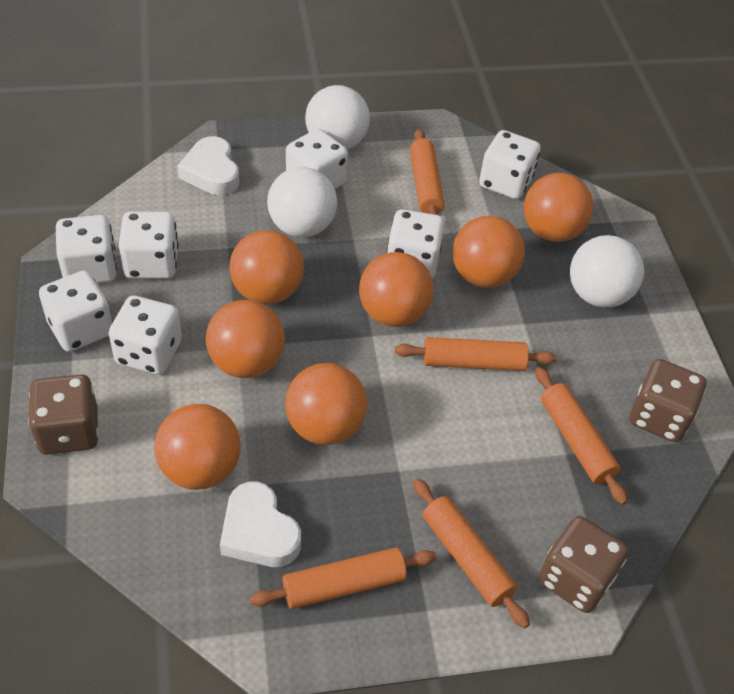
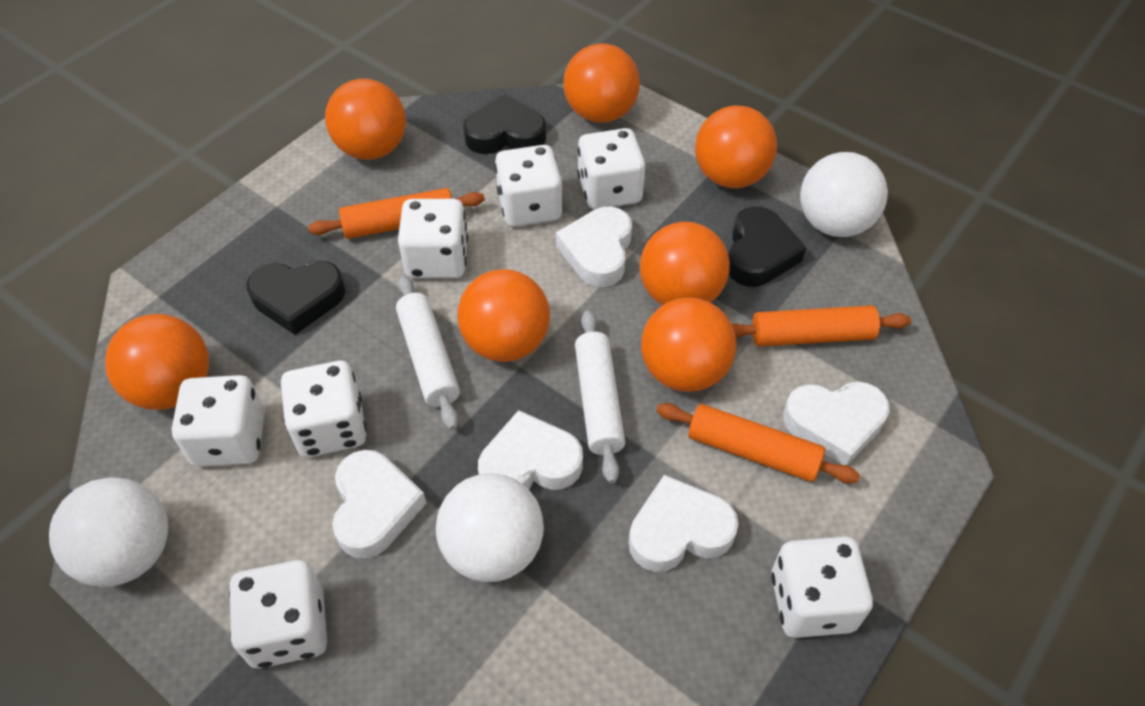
black heart: 0 -> 3
brown dice: 3 -> 0
orange rolling pin: 5 -> 3
white heart: 2 -> 5
white rolling pin: 0 -> 2

